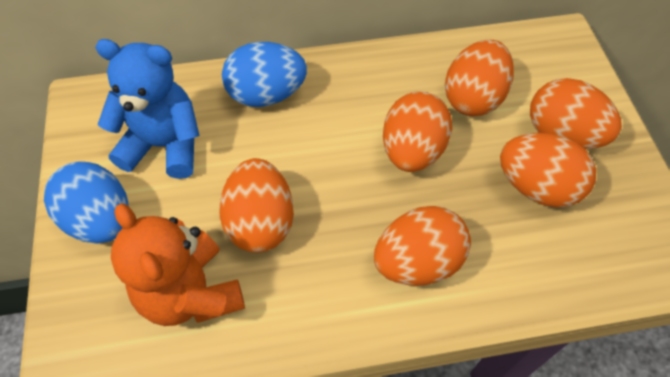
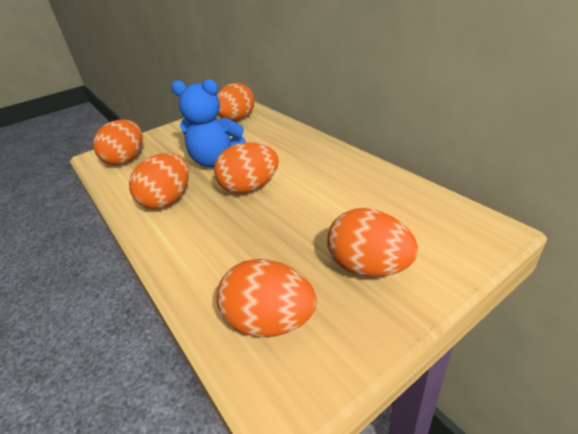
blue egg: 2 -> 0
orange teddy bear: 1 -> 0

